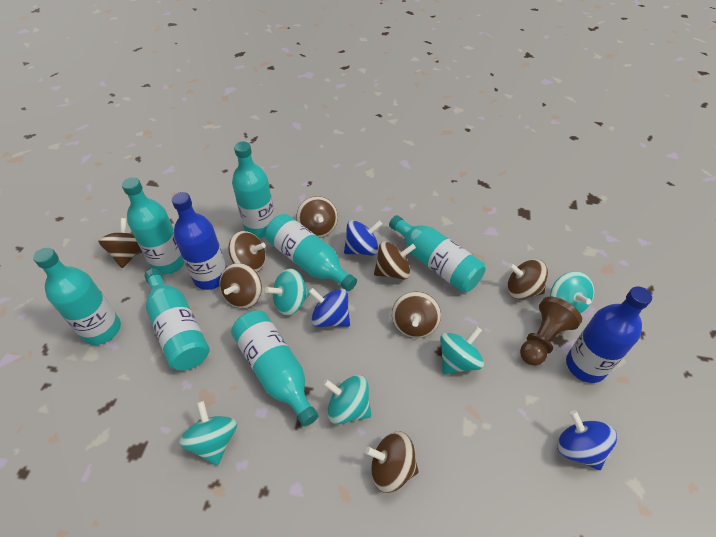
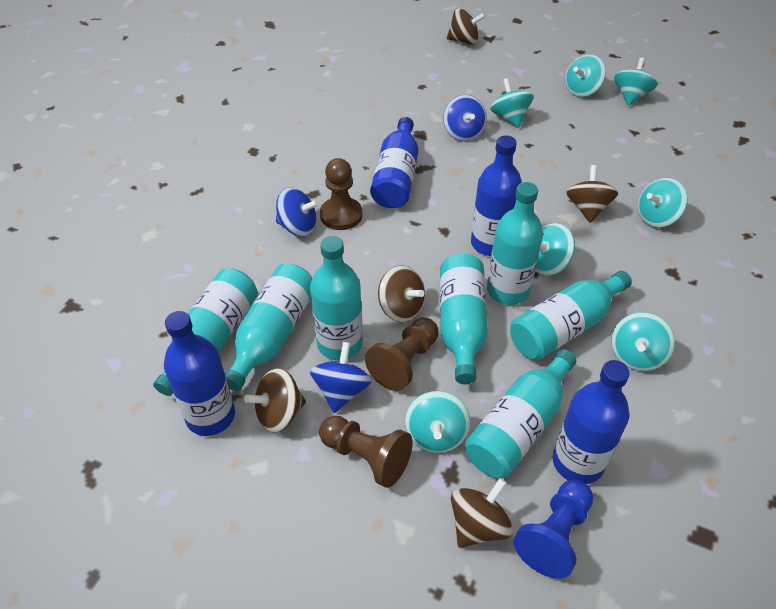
blue bottle: 2 -> 4
blue pawn: 0 -> 1
brown pawn: 1 -> 3
brown spinning top: 8 -> 5
turquoise spinning top: 5 -> 7

